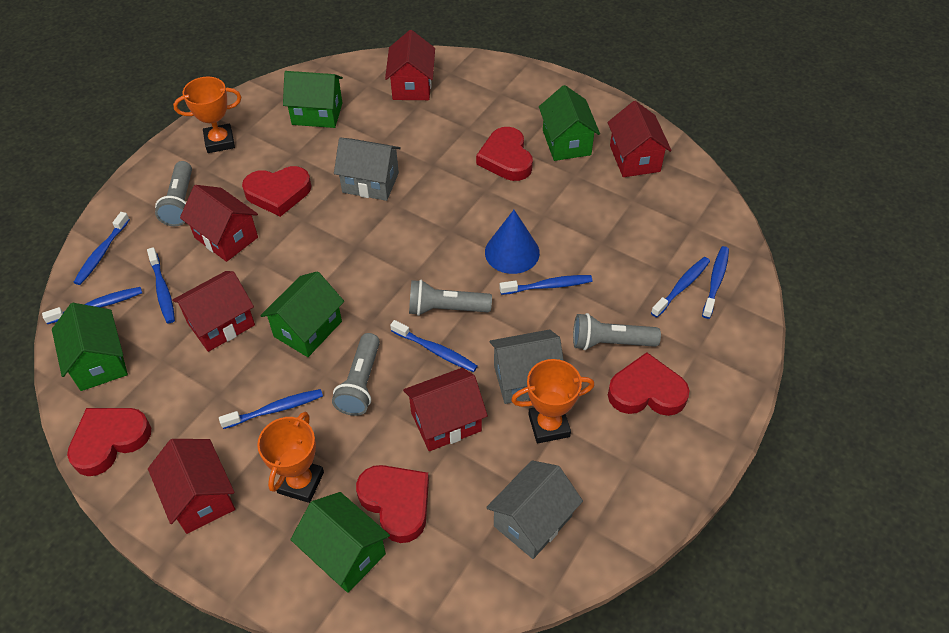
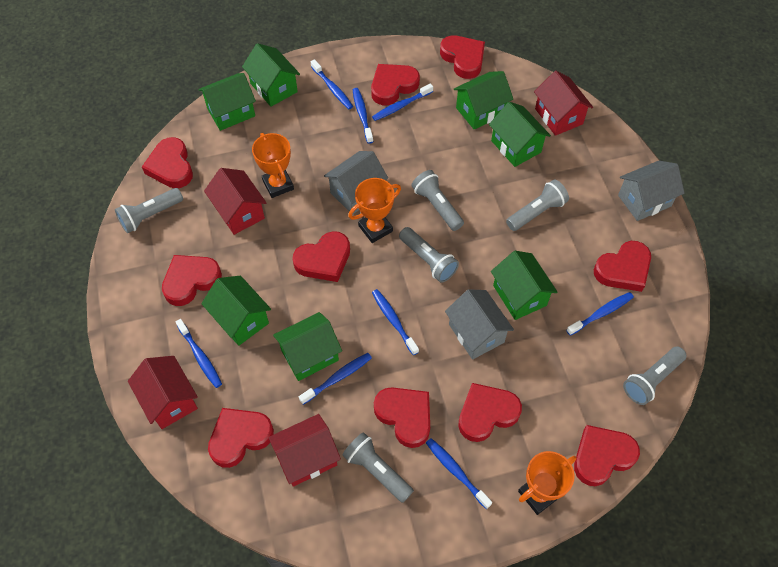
blue cone: 1 -> 0
green house: 5 -> 7
grey flashlight: 4 -> 6
red heart: 5 -> 10
red house: 6 -> 4

